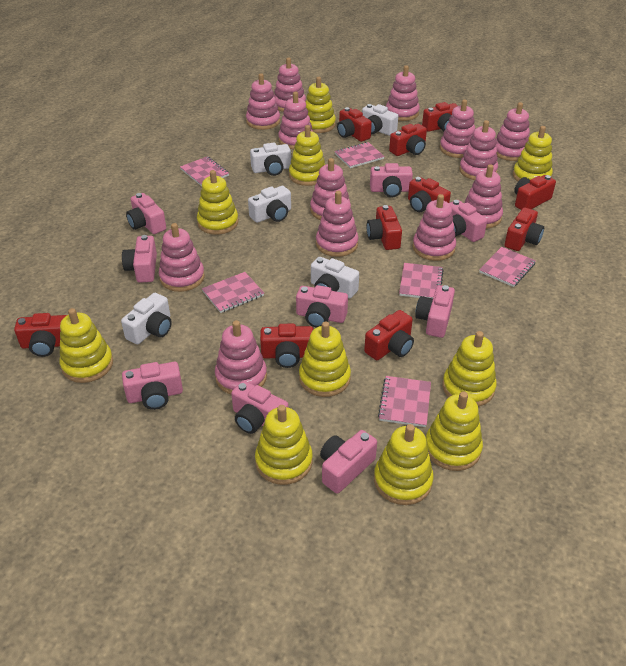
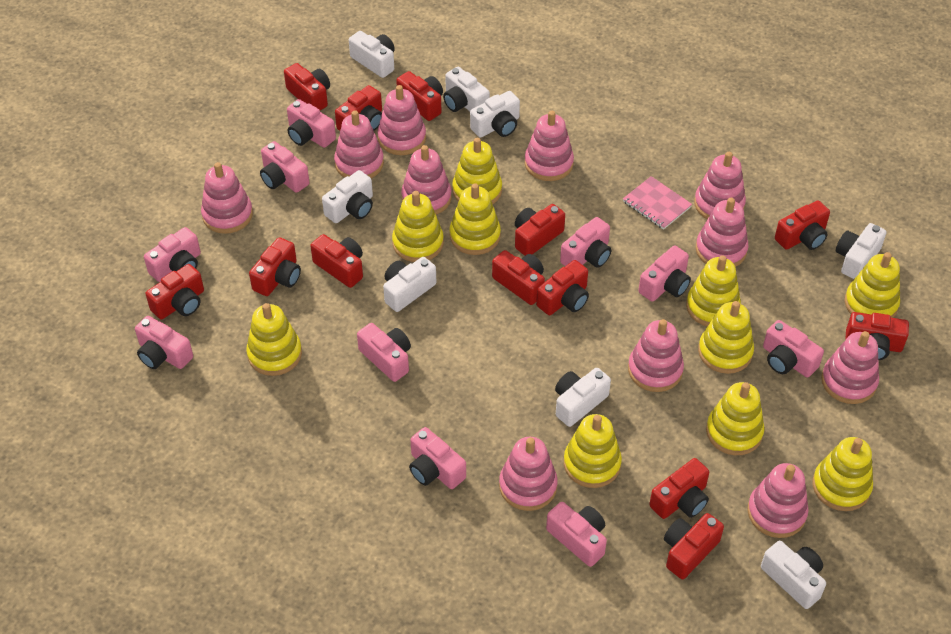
pink camera: 9 -> 10
pink notebook: 6 -> 1
pink stacking toy: 13 -> 11
red camera: 10 -> 13
white camera: 5 -> 8

